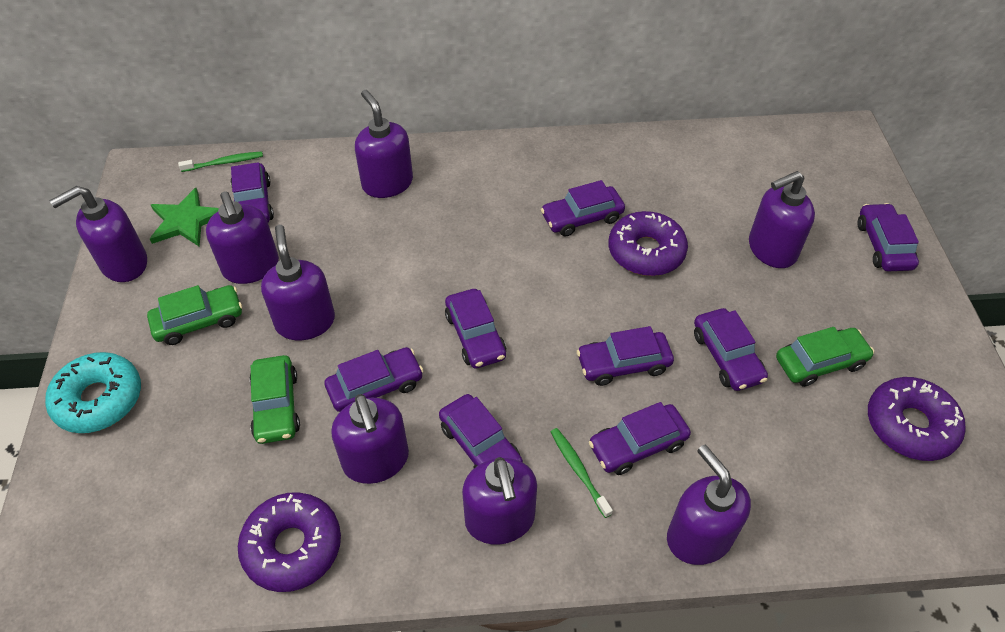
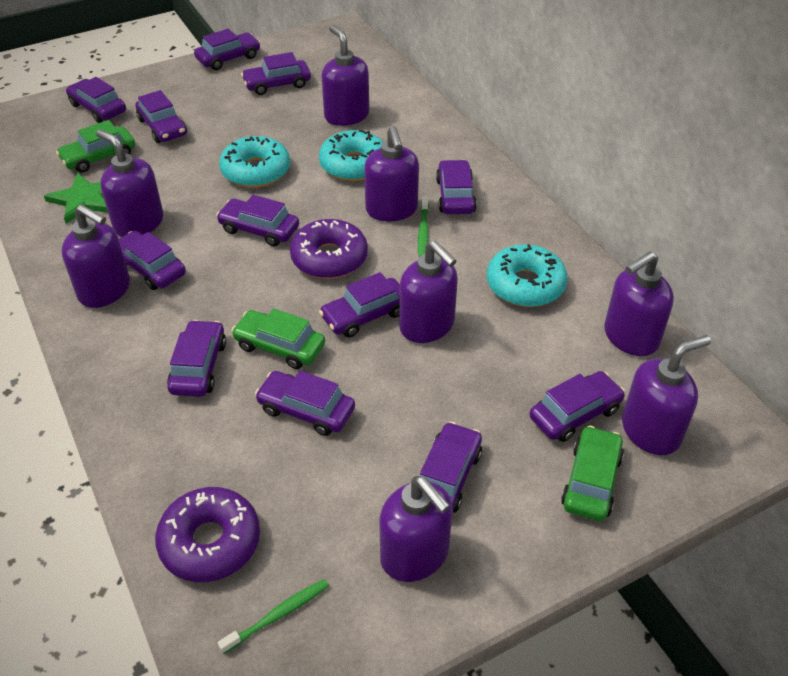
purple car: 9 -> 12
purple donut: 3 -> 2
turquoise donut: 1 -> 3

